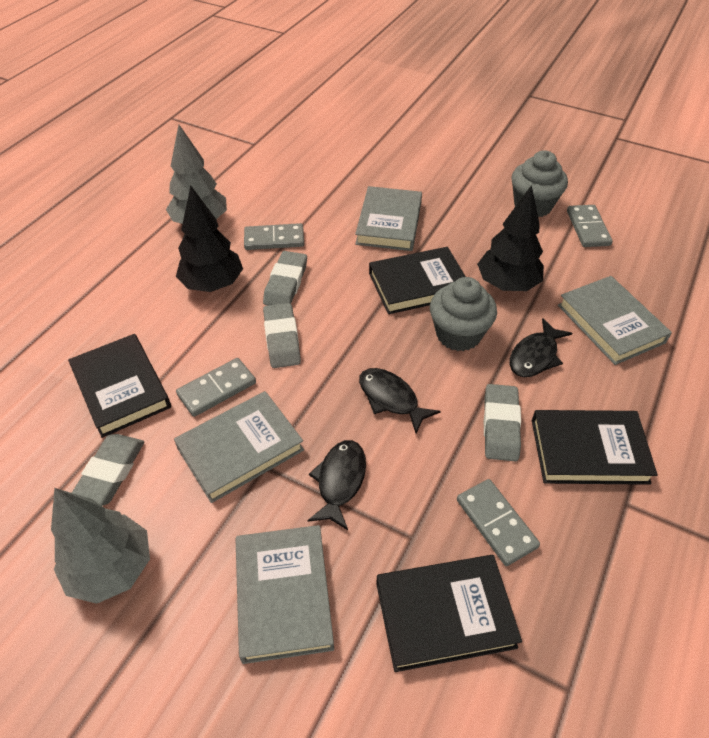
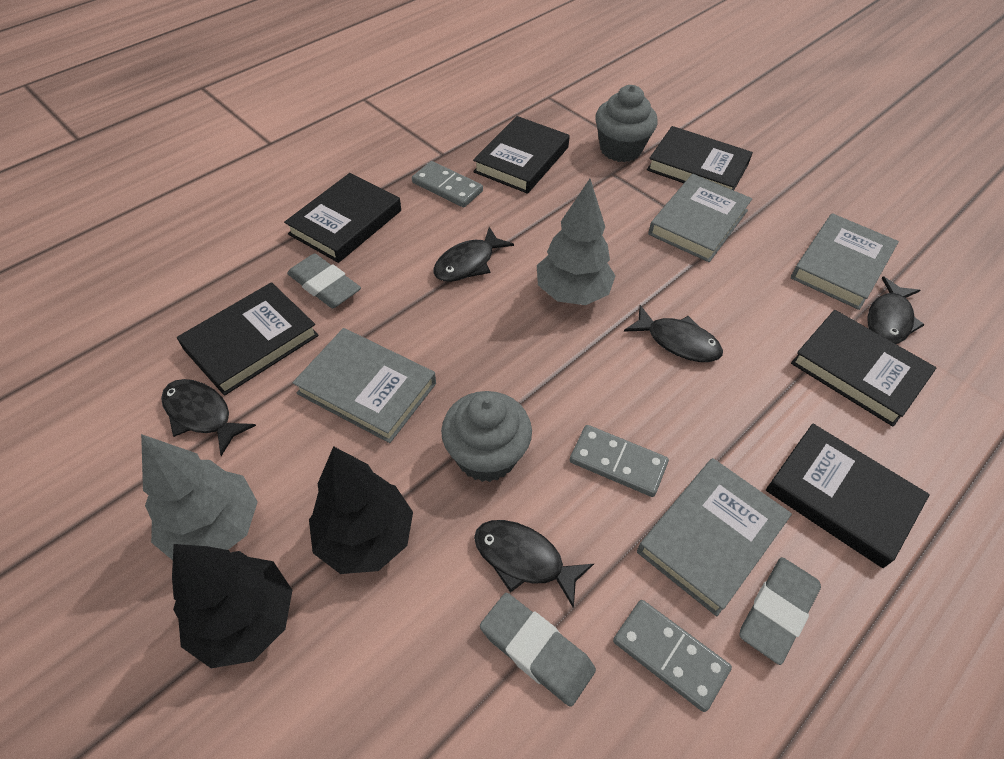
black book: 4 -> 6
black fish: 3 -> 5
grey domino: 4 -> 3
grey eraser: 4 -> 3

